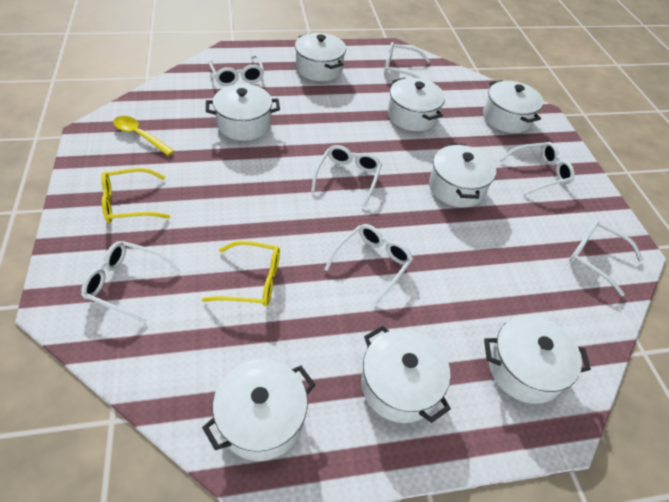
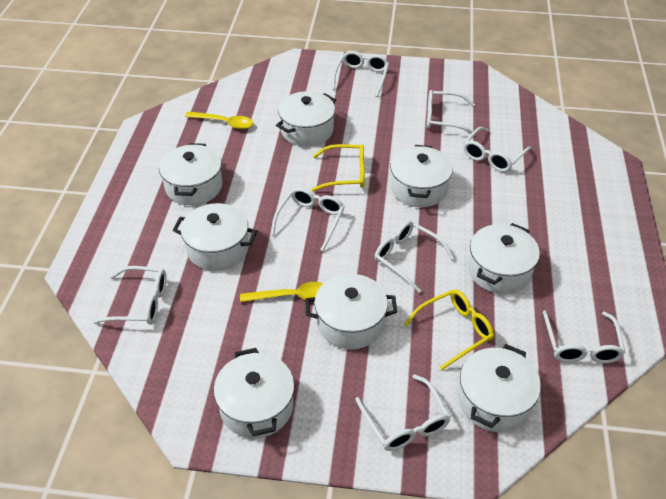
white glasses: 7 -> 8
yellow spoon: 1 -> 2

